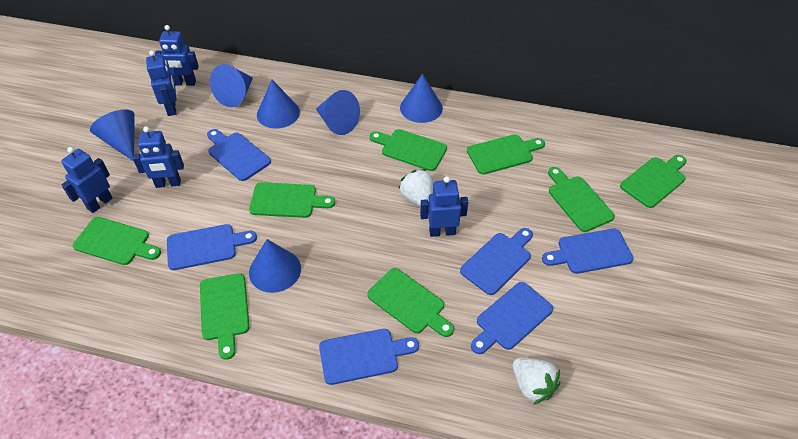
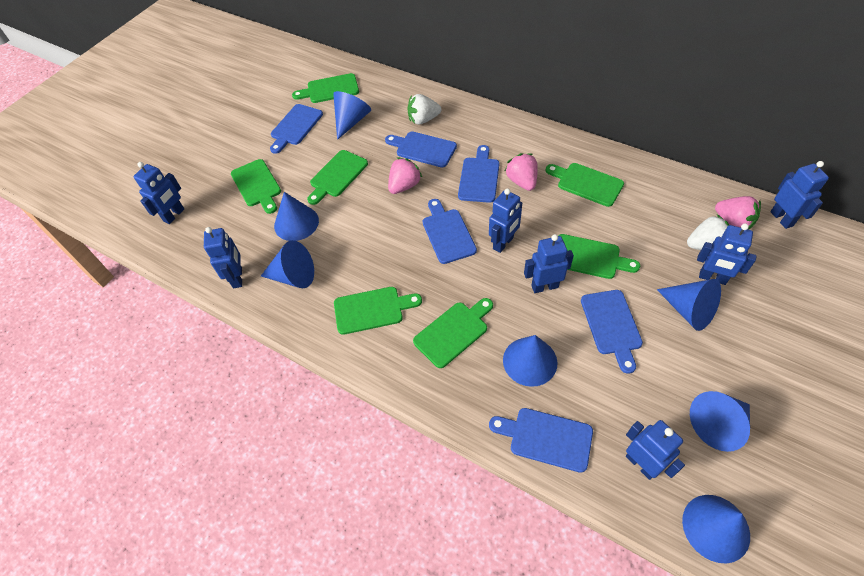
blue cone: 6 -> 7
blue robot: 5 -> 7
green cutting board: 8 -> 7
pink strawberry: 0 -> 3

